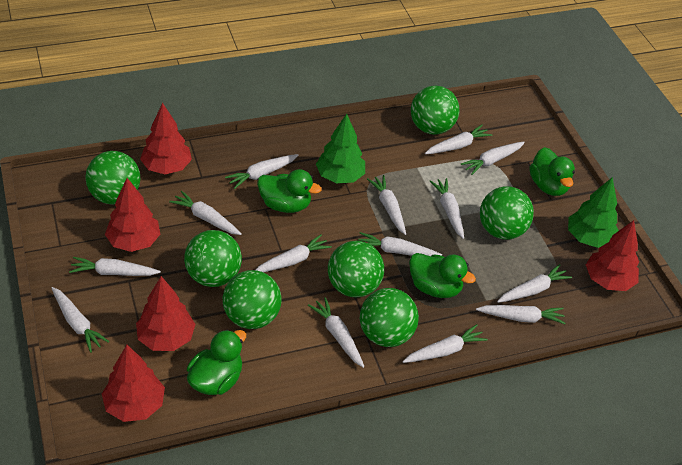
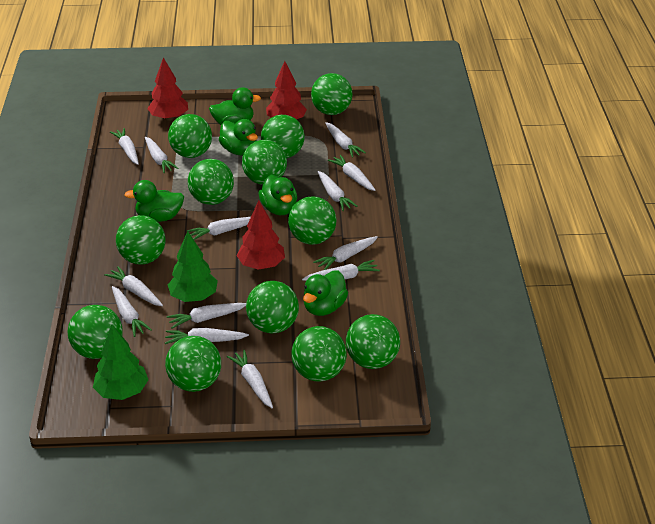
green ball: 7 -> 12
green duck: 4 -> 5
red tree: 5 -> 3
white carrot: 14 -> 13

